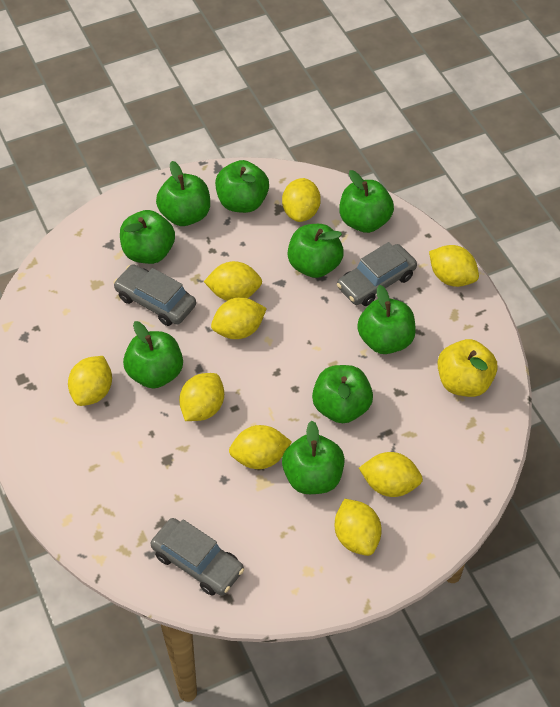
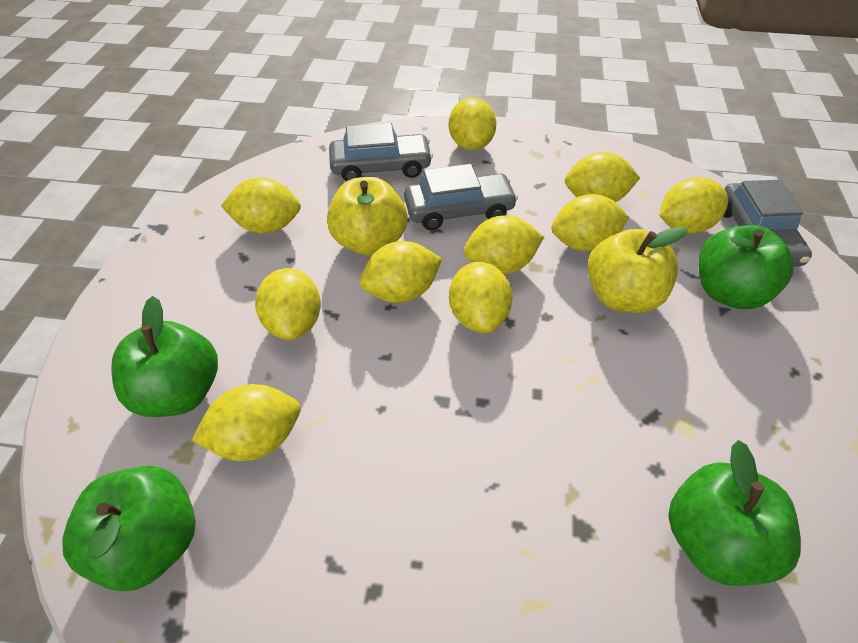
green apple: 9 -> 4
yellow apple: 1 -> 2
yellow lemon: 9 -> 10

